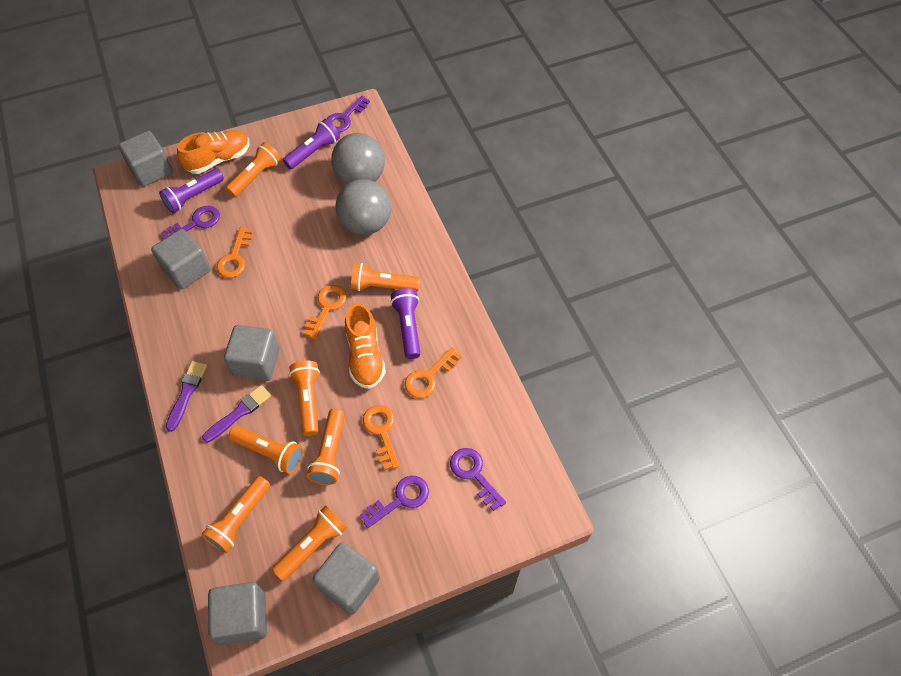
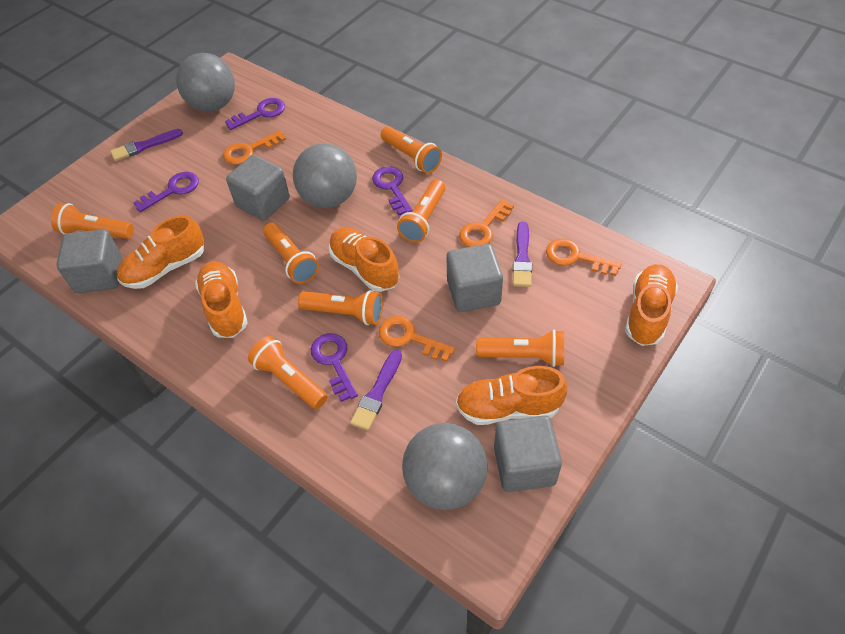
grey ball: 2 -> 3
grey cube: 5 -> 4
orange shoe: 2 -> 5
purple brush: 2 -> 3
purple flashlight: 3 -> 0

